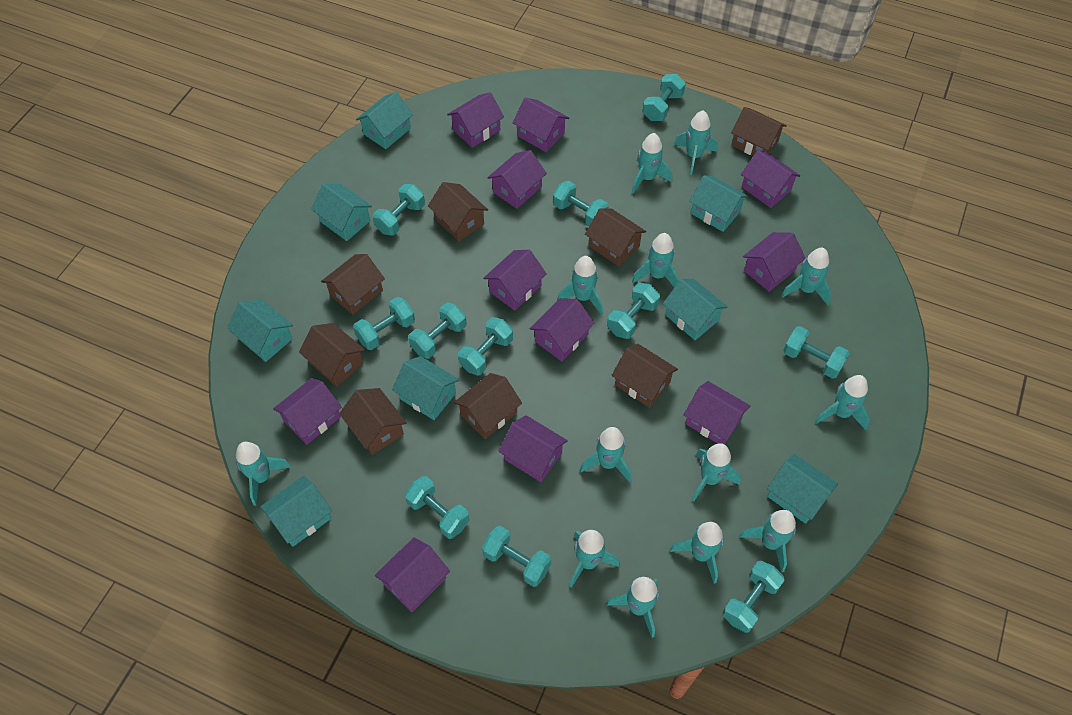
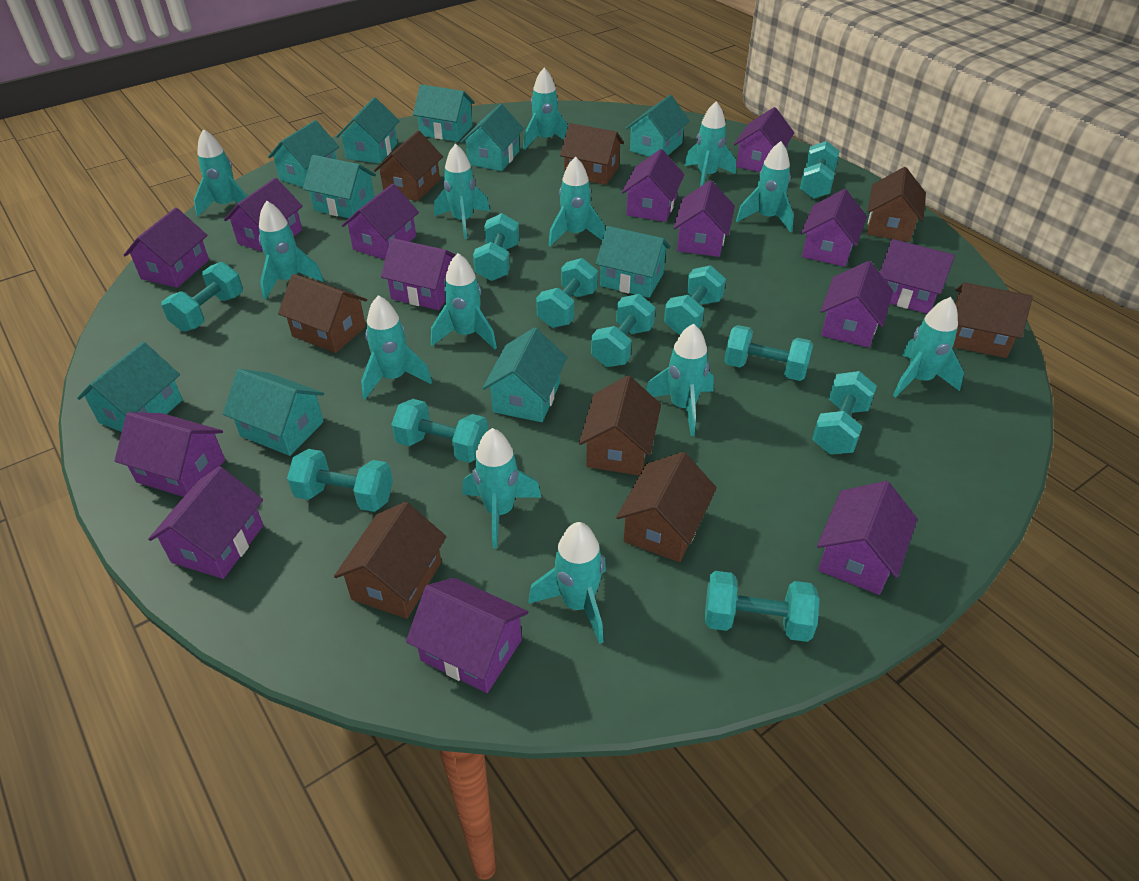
purple house: 11 -> 14
turquoise house: 8 -> 10

